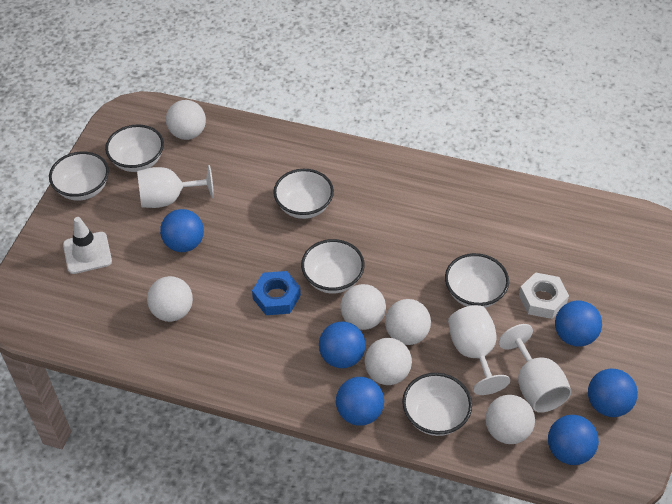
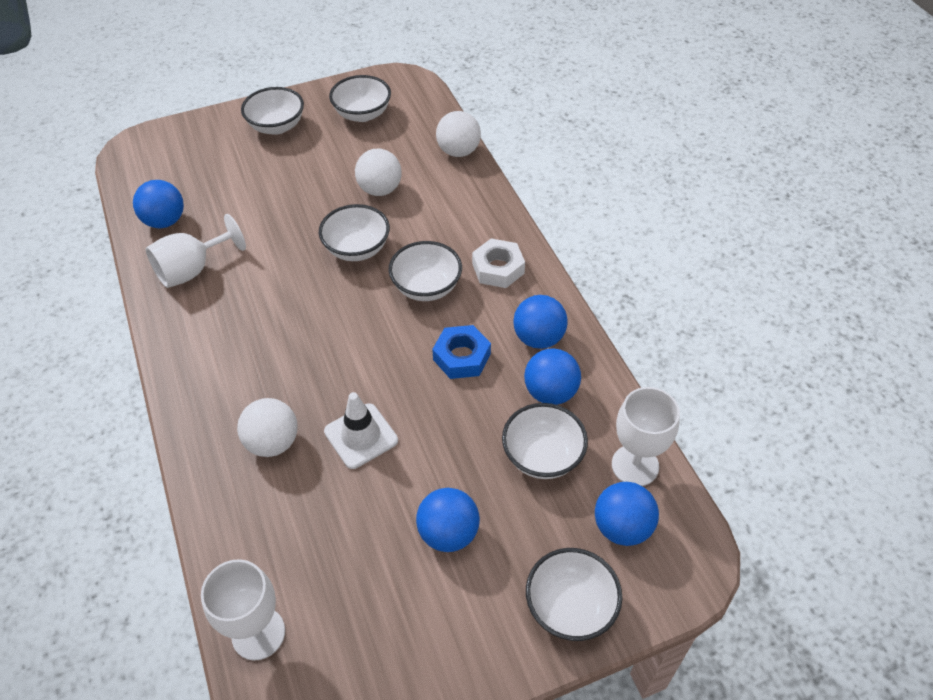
blue ball: 6 -> 5
white ball: 6 -> 3

